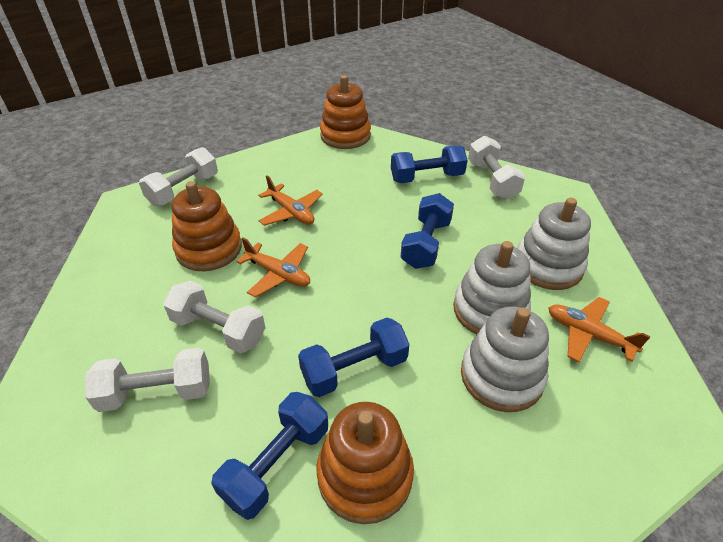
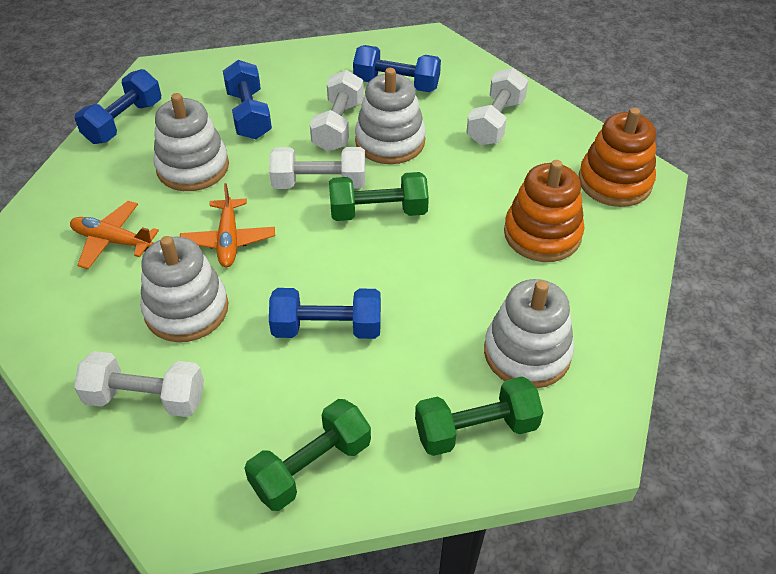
green dumbbell: 0 -> 3
orange plane: 3 -> 2
orange stacking toy: 3 -> 2
white stacking toy: 3 -> 4

